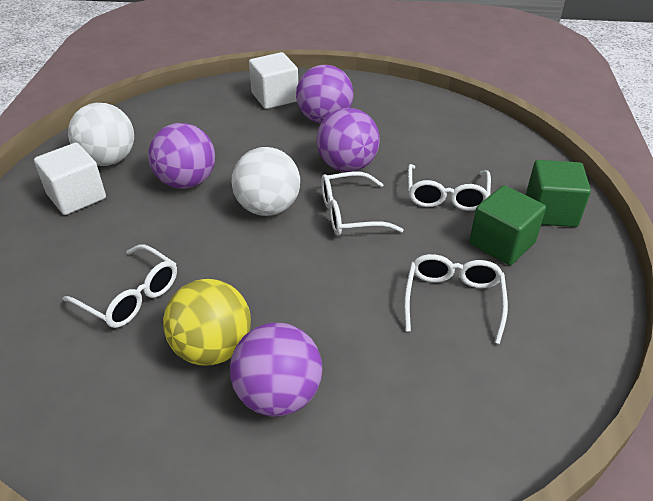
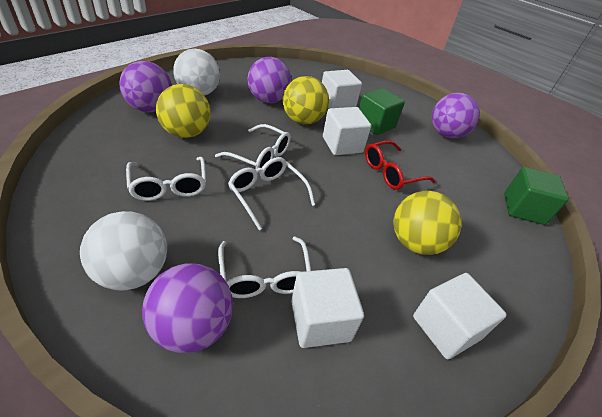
red glasses: 0 -> 1
white cube: 2 -> 4
yellow ball: 1 -> 3

